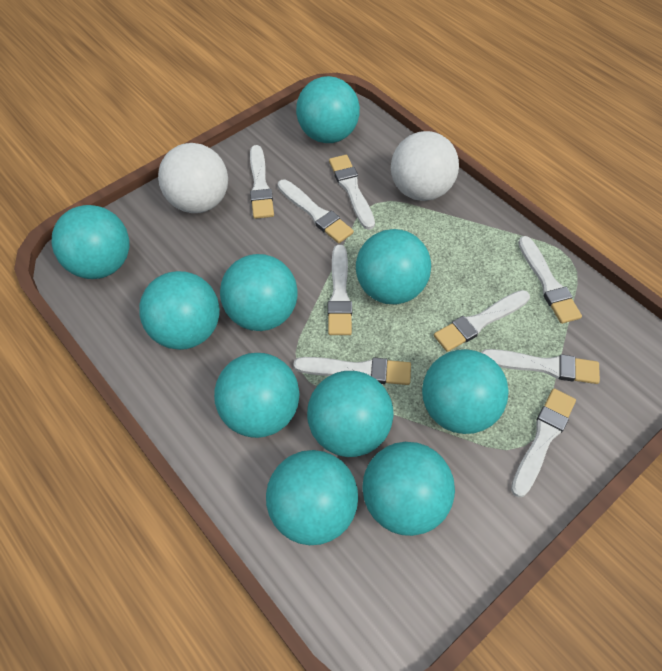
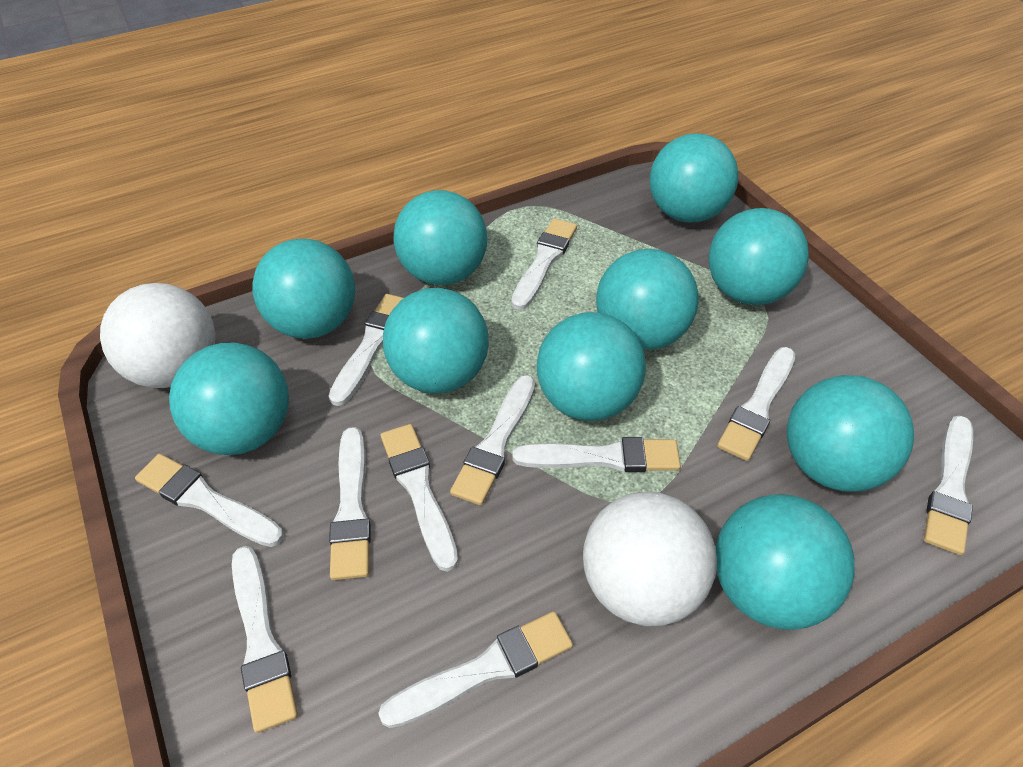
white brush: 9 -> 11

